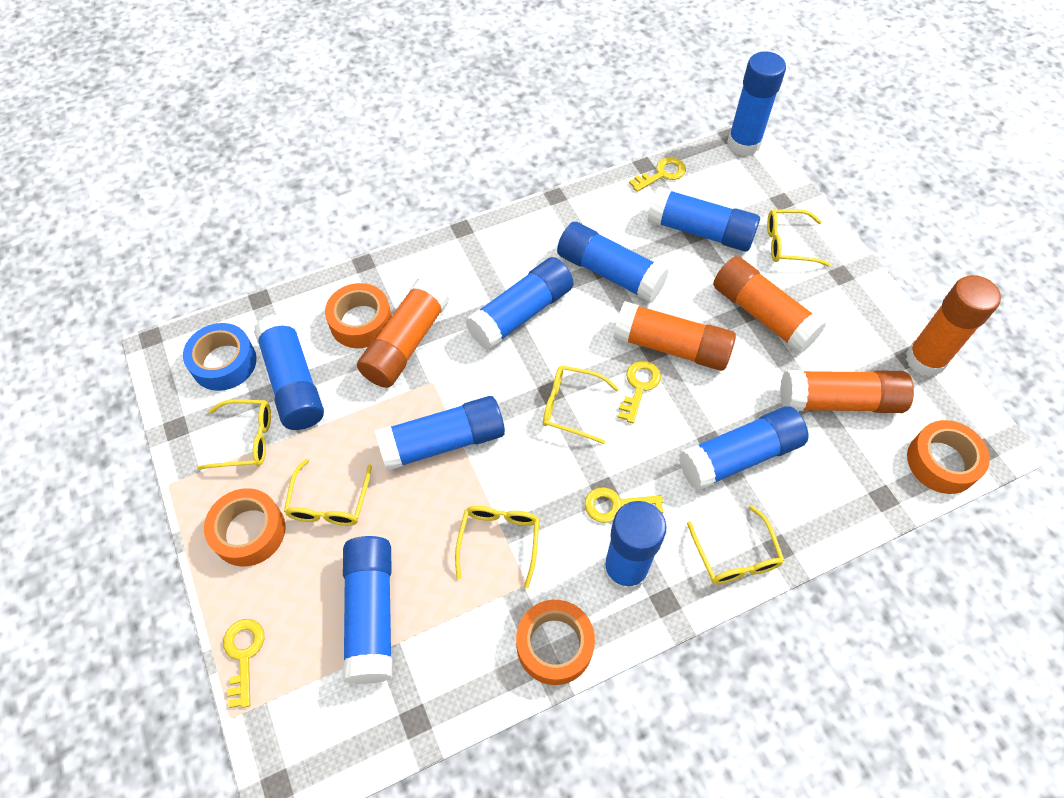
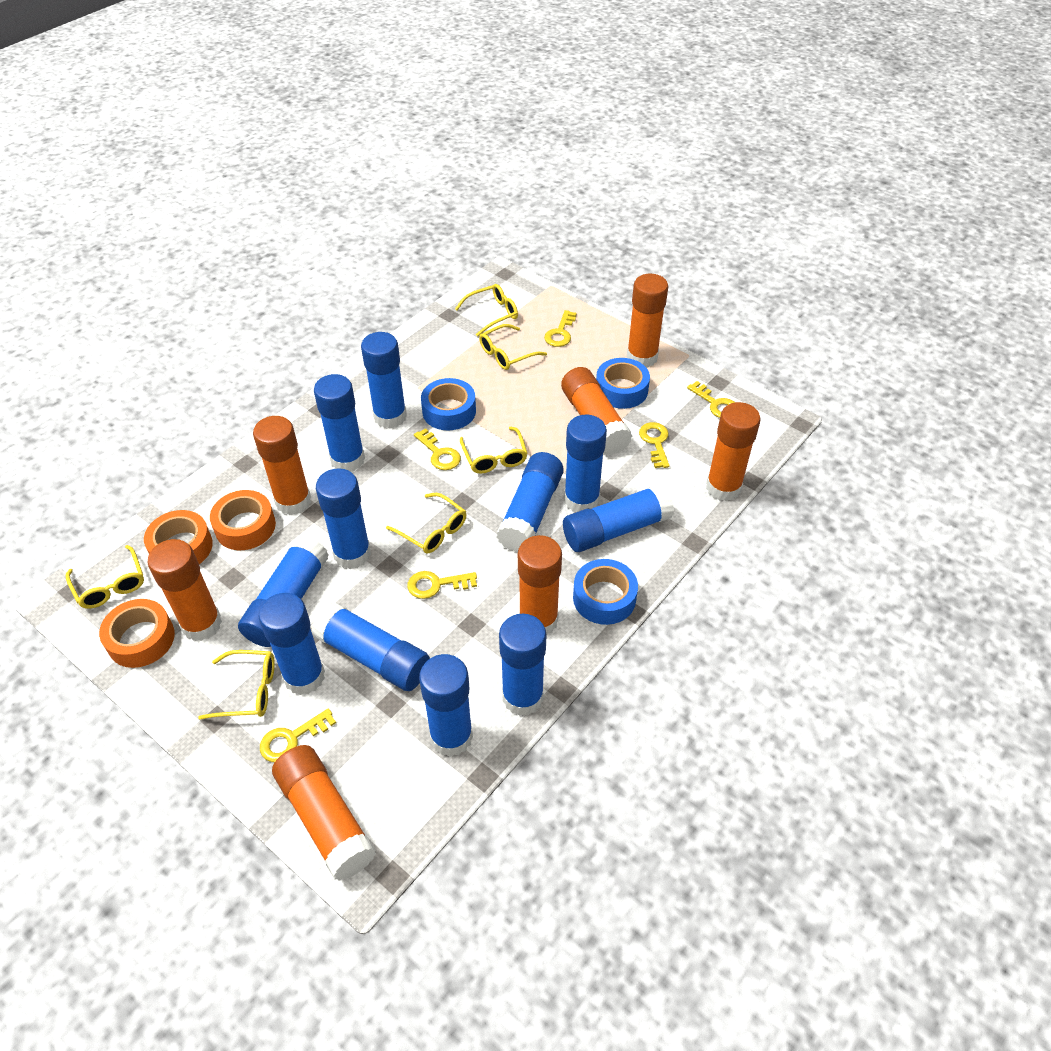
blue glue stick: 9 -> 11
blue tape: 1 -> 3
orange glue stick: 5 -> 7
orange tape: 4 -> 3
yellow key: 4 -> 6

